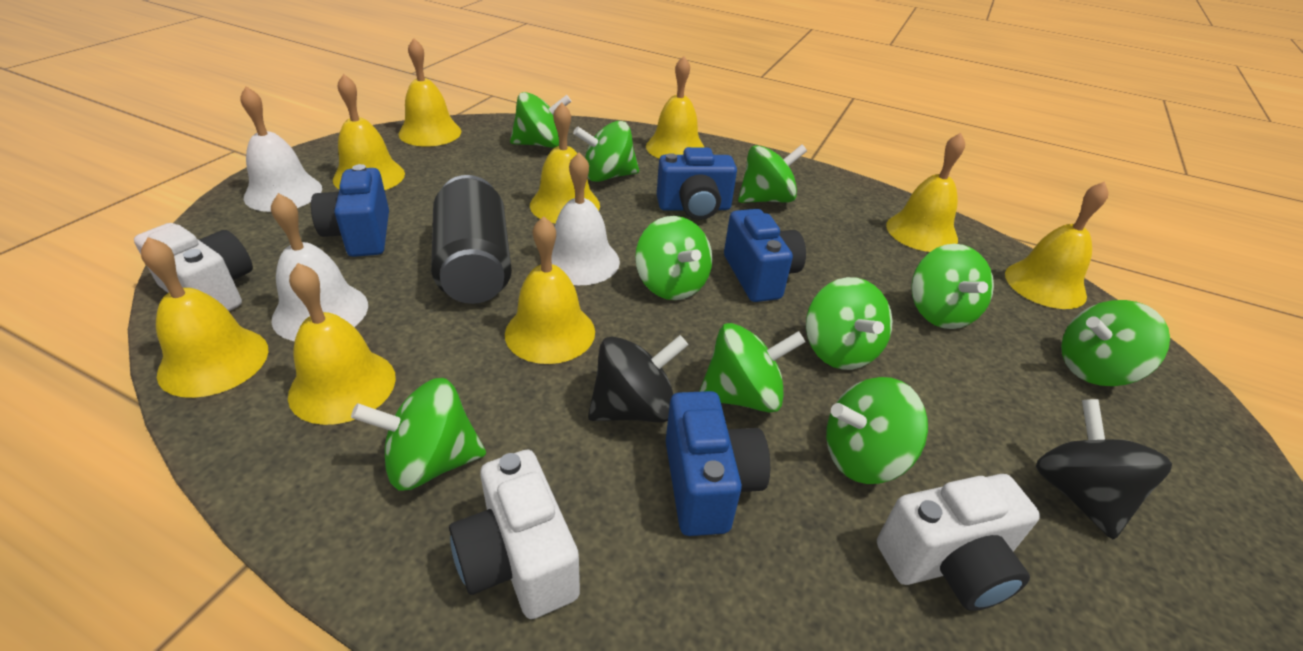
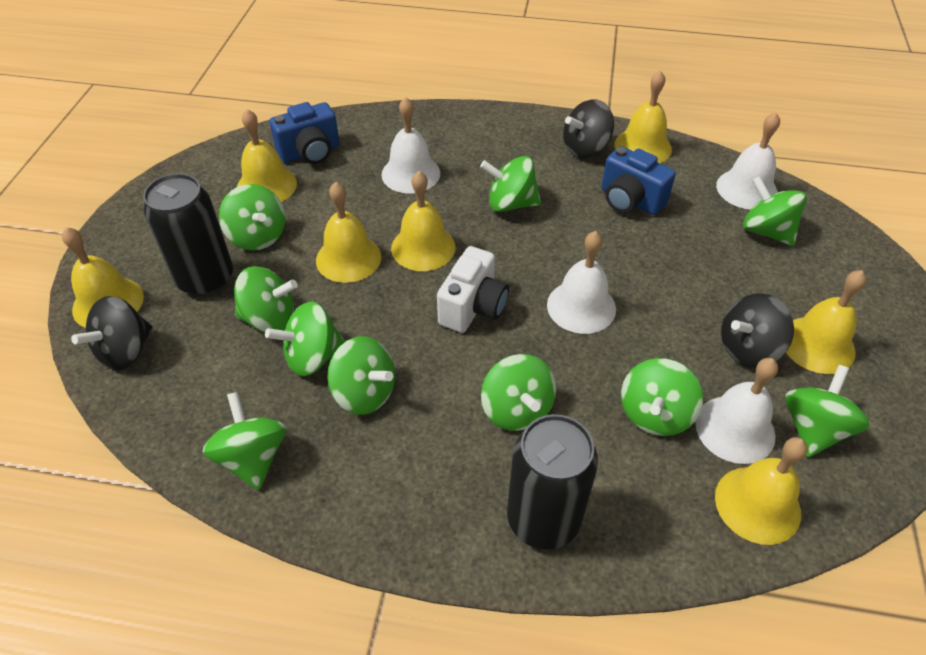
black can: 1 -> 2
black spinning top: 2 -> 3
blue camera: 4 -> 2
white bell: 3 -> 4
white camera: 3 -> 1
yellow bell: 9 -> 7

